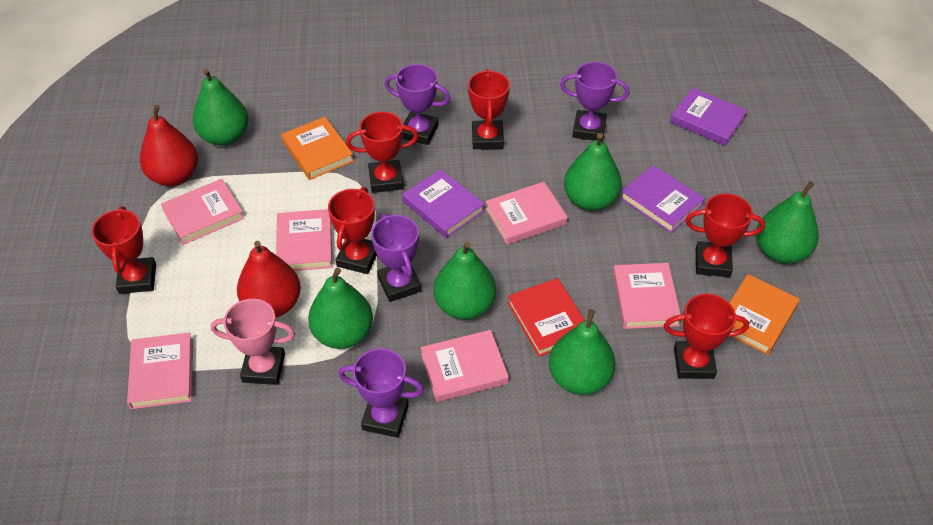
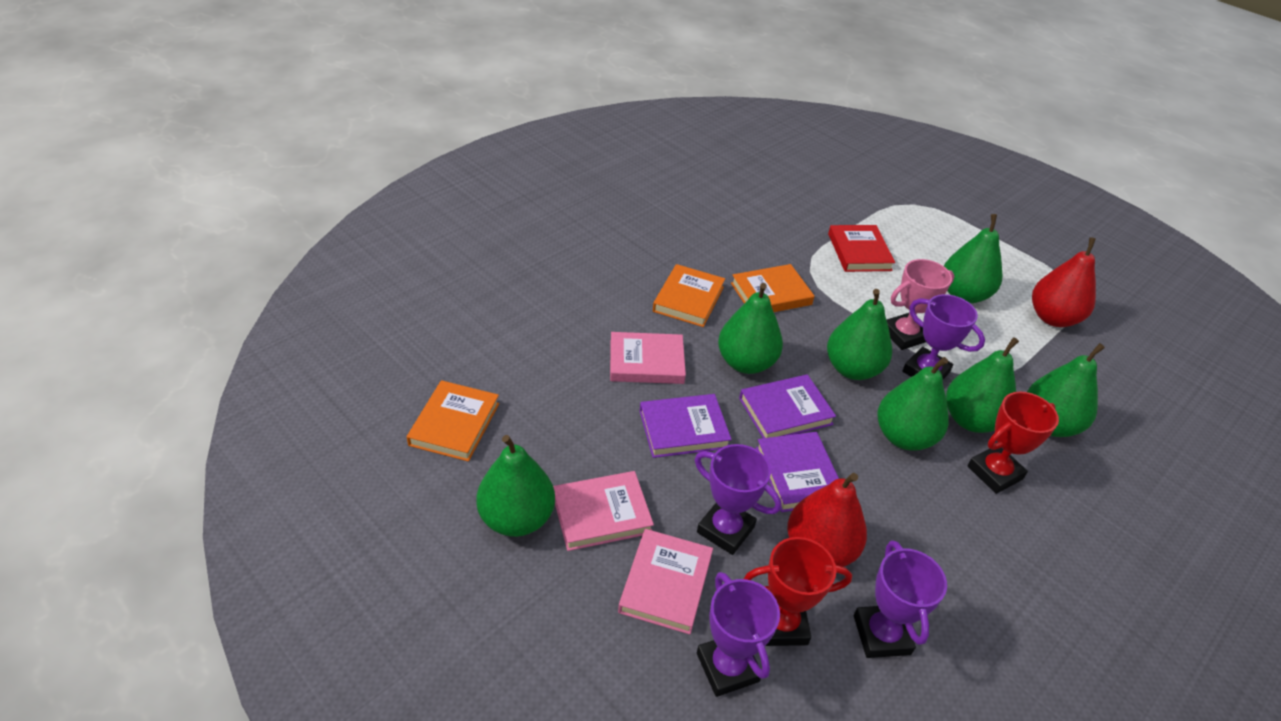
green pear: 6 -> 7
orange book: 2 -> 3
pink book: 6 -> 3
red trophy: 6 -> 2

